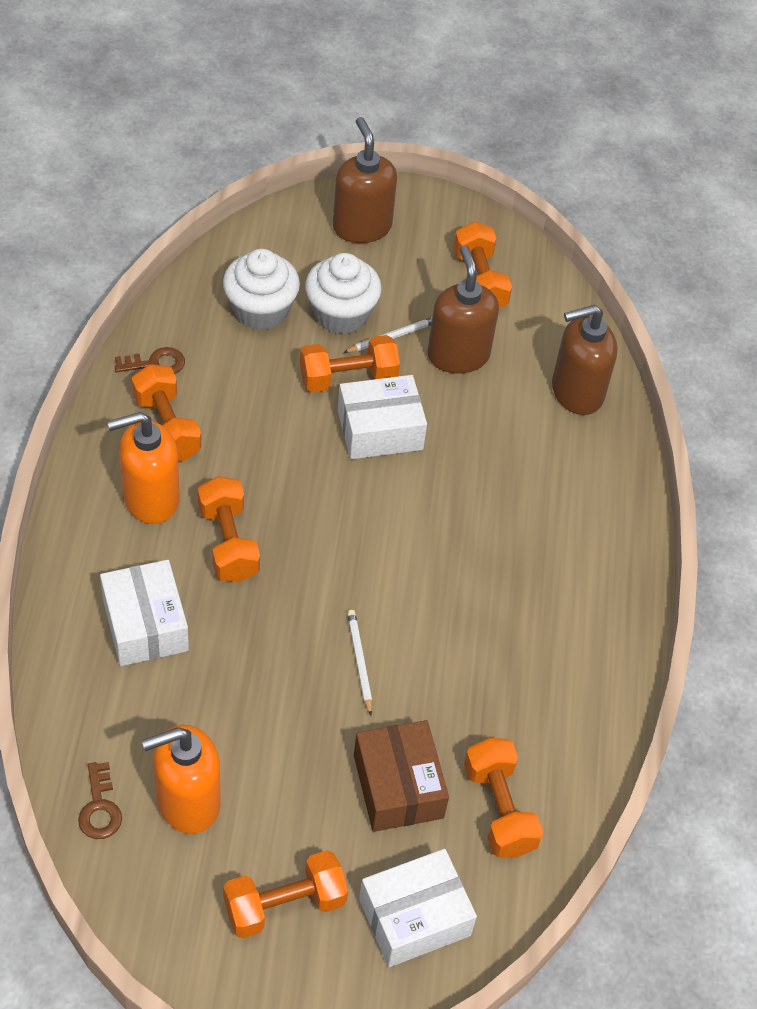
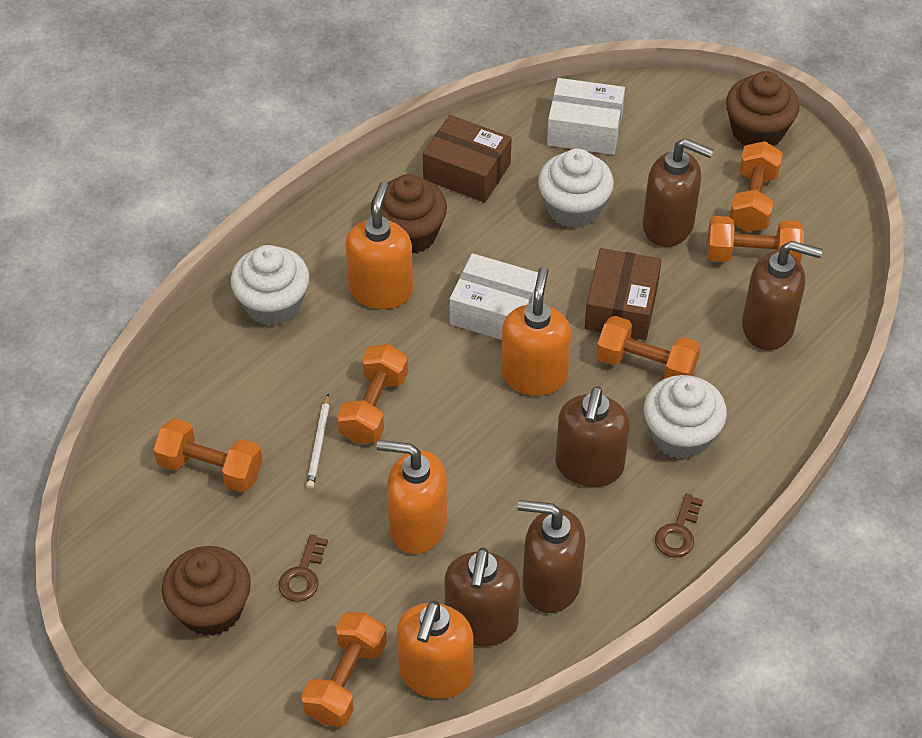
brown box: 1 -> 2
brown cupcake: 0 -> 3
brown soap dispenser: 3 -> 5
orange soap dispenser: 2 -> 4
white box: 3 -> 2
white cupcake: 2 -> 3
white pencil: 2 -> 1

